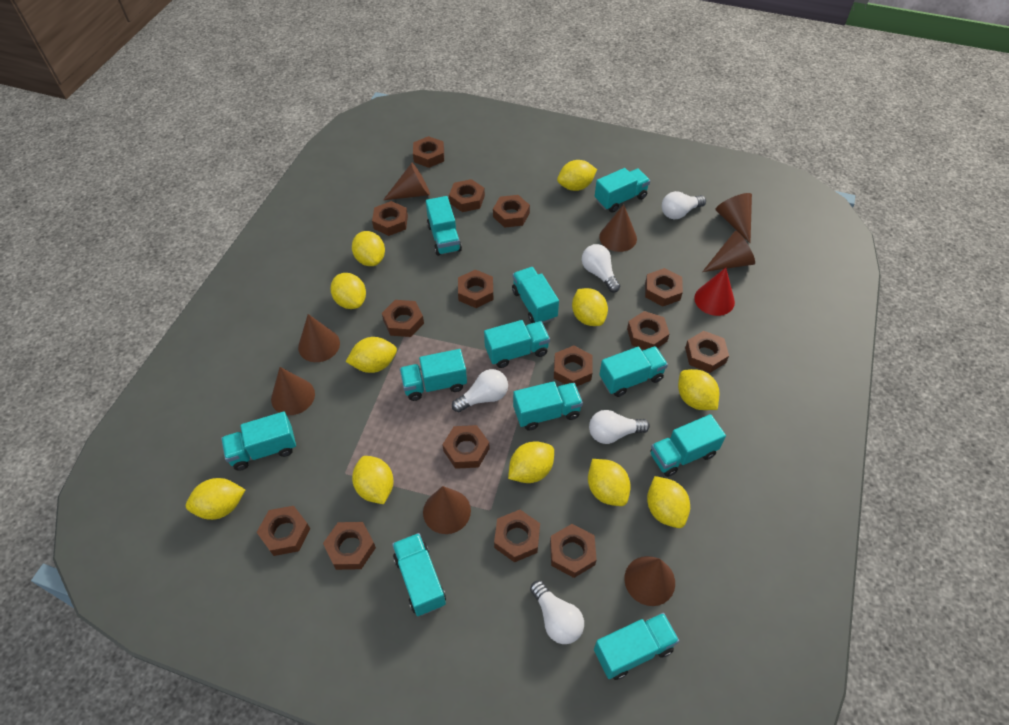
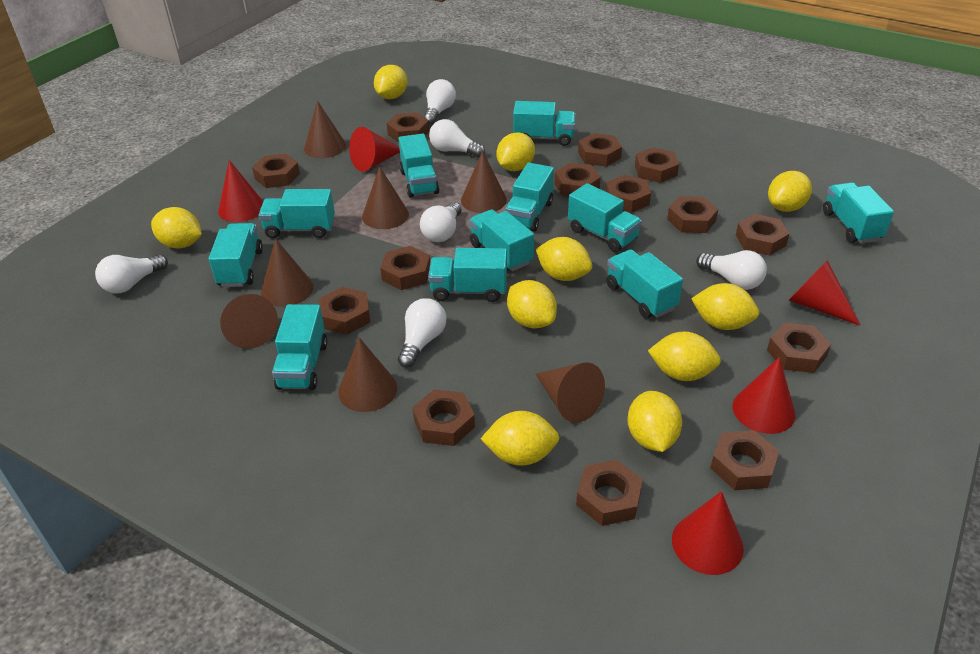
brown cone: 8 -> 7
brown nut: 15 -> 14
red cone: 1 -> 5
white light bulb: 5 -> 6
yellow lemon: 11 -> 10

